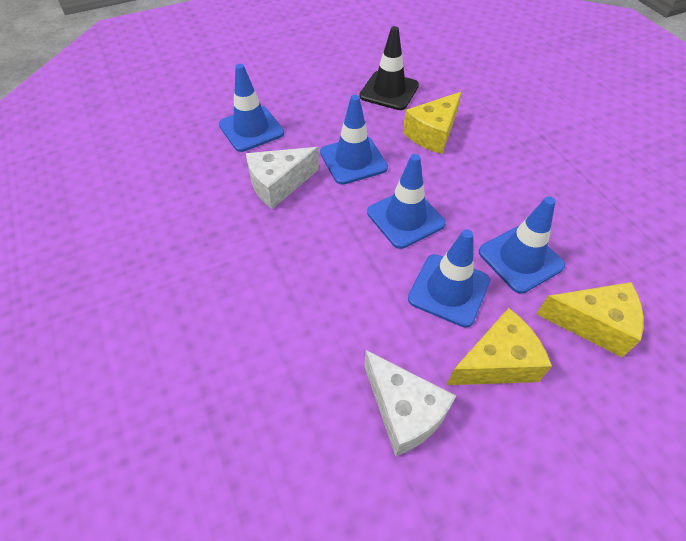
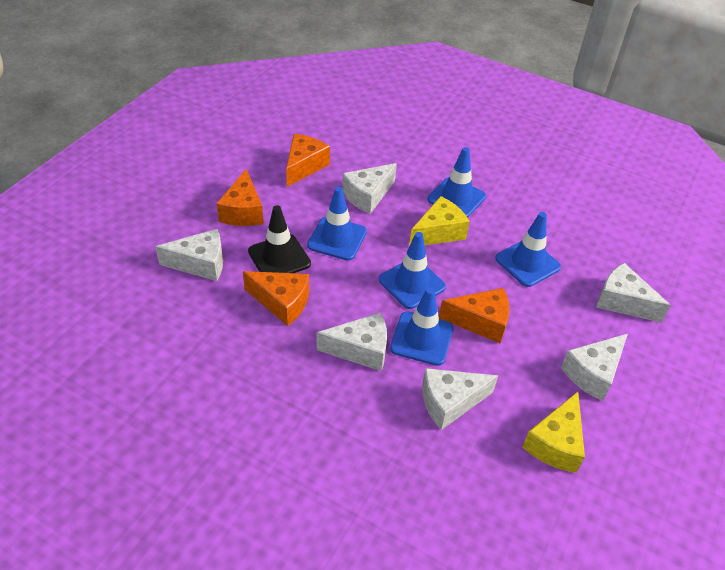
orange cheese: 0 -> 4
white cheese: 2 -> 6
yellow cheese: 3 -> 2

